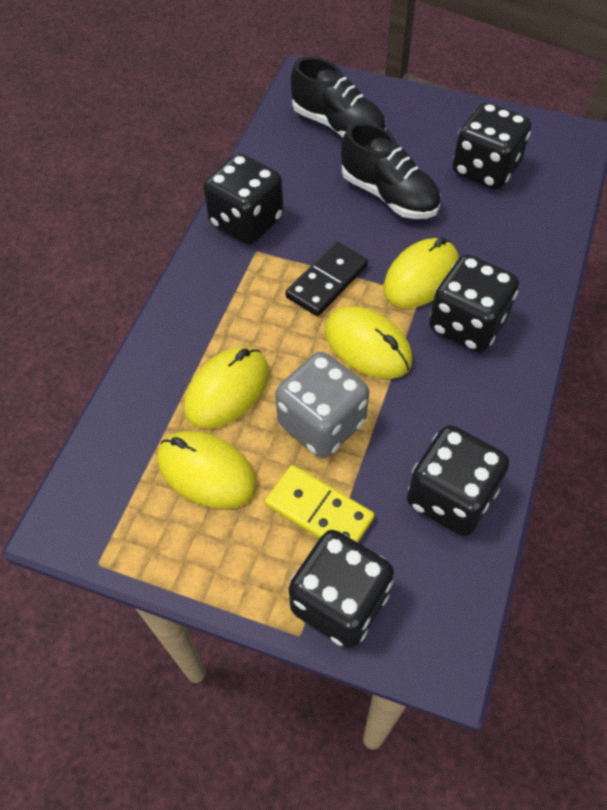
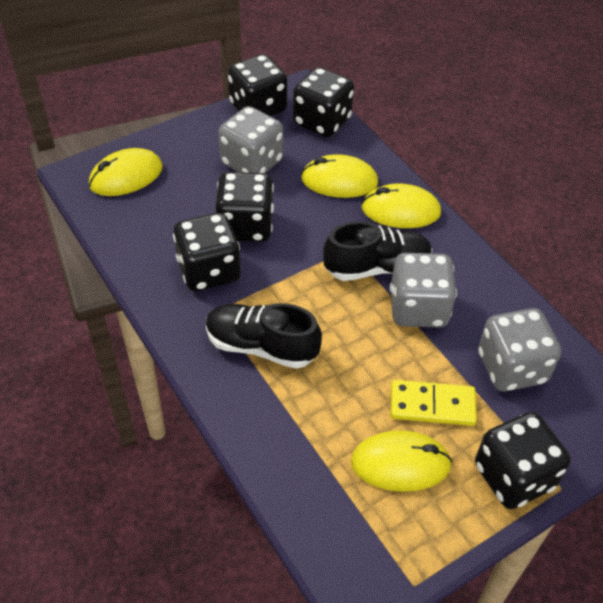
black domino: 1 -> 0
grey dice: 1 -> 3

